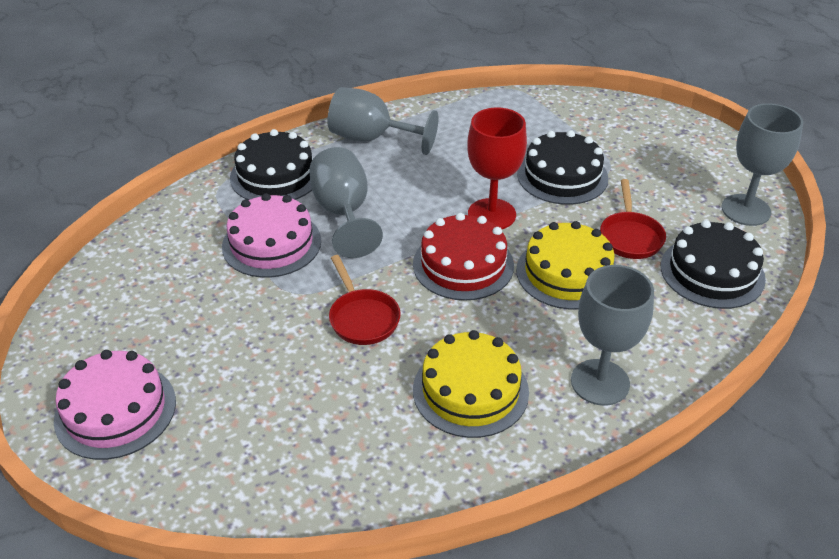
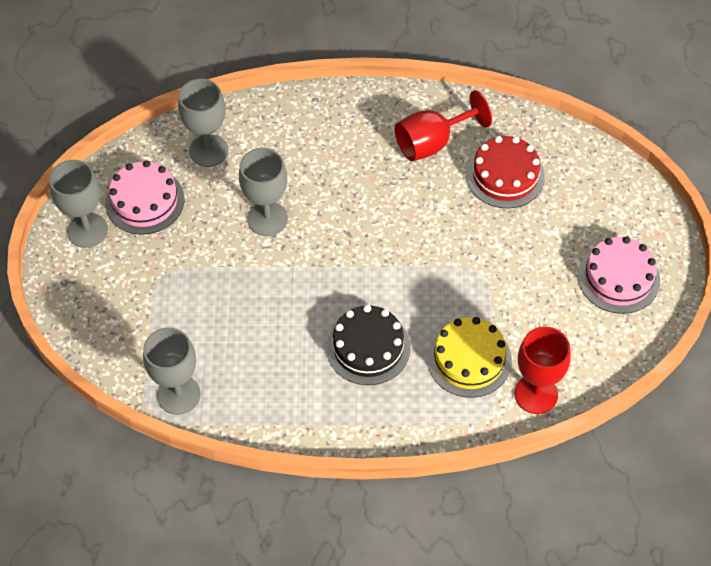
black cake: 3 -> 1
red goblet: 1 -> 2
red pan: 2 -> 0
yellow cake: 2 -> 1

